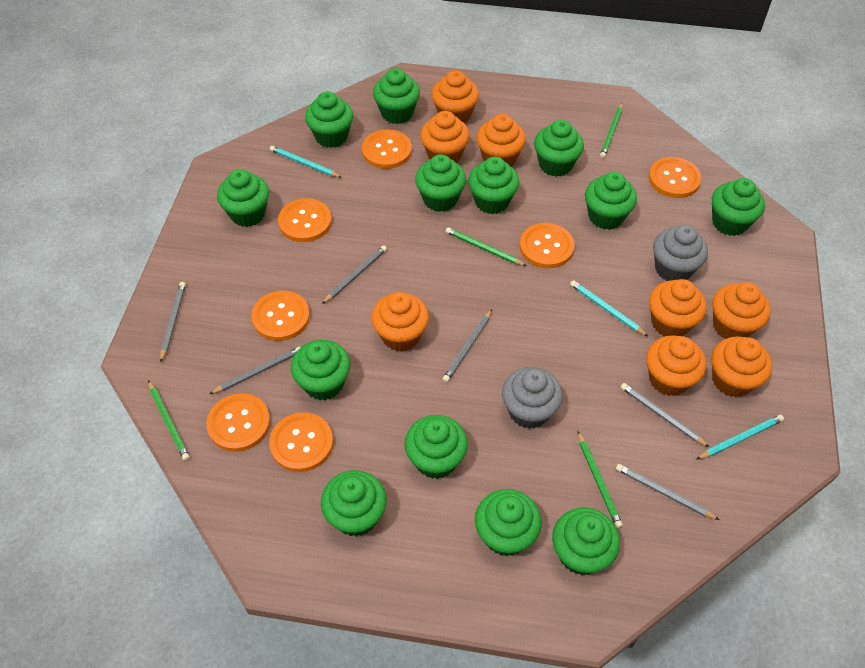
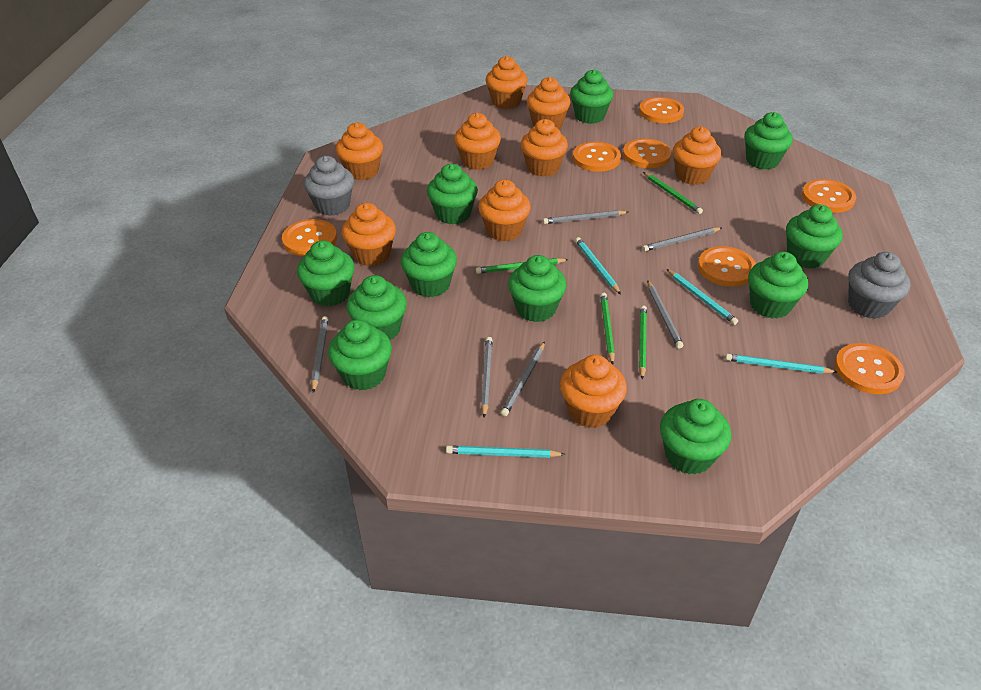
green cupcake: 13 -> 11
orange cupcake: 8 -> 9
turquoise pencil: 3 -> 4

